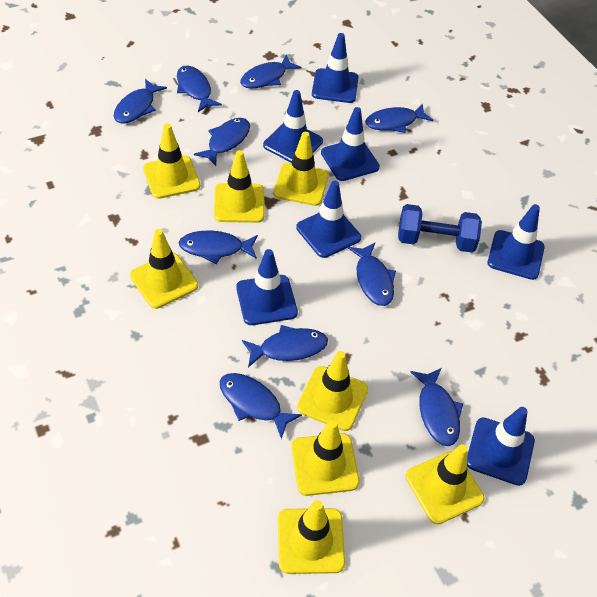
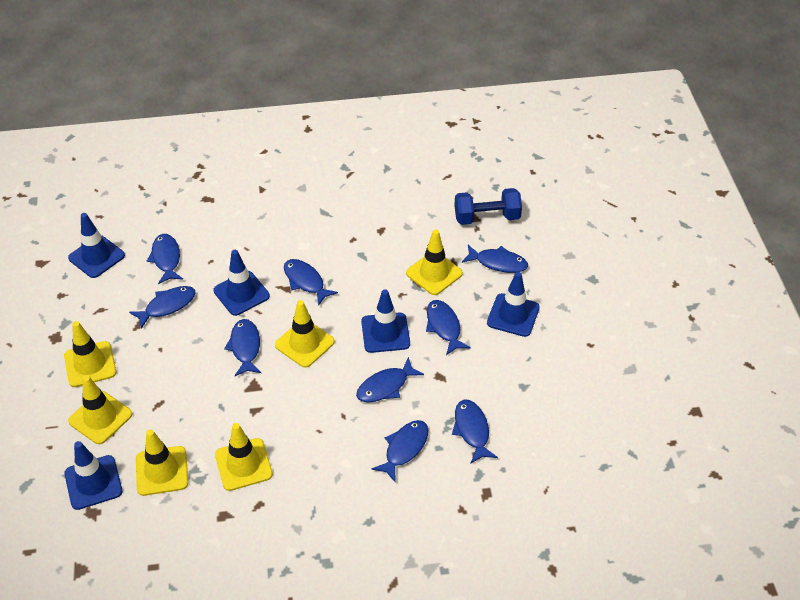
blue fish: 10 -> 9
blue traffic cone: 7 -> 5
yellow traffic cone: 8 -> 6

